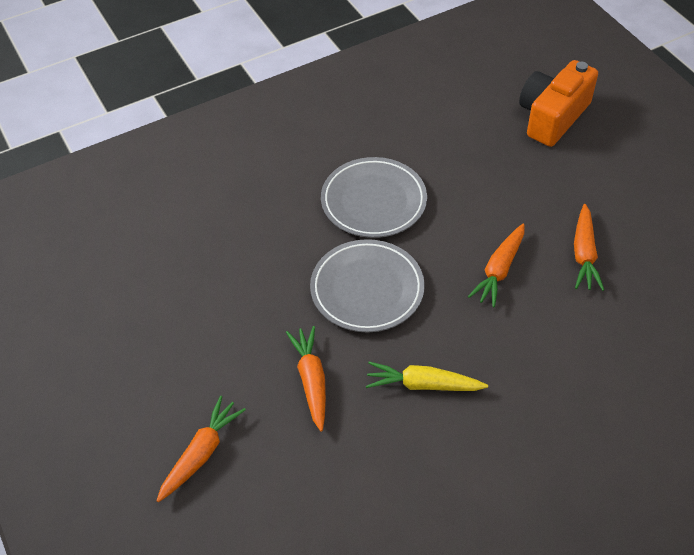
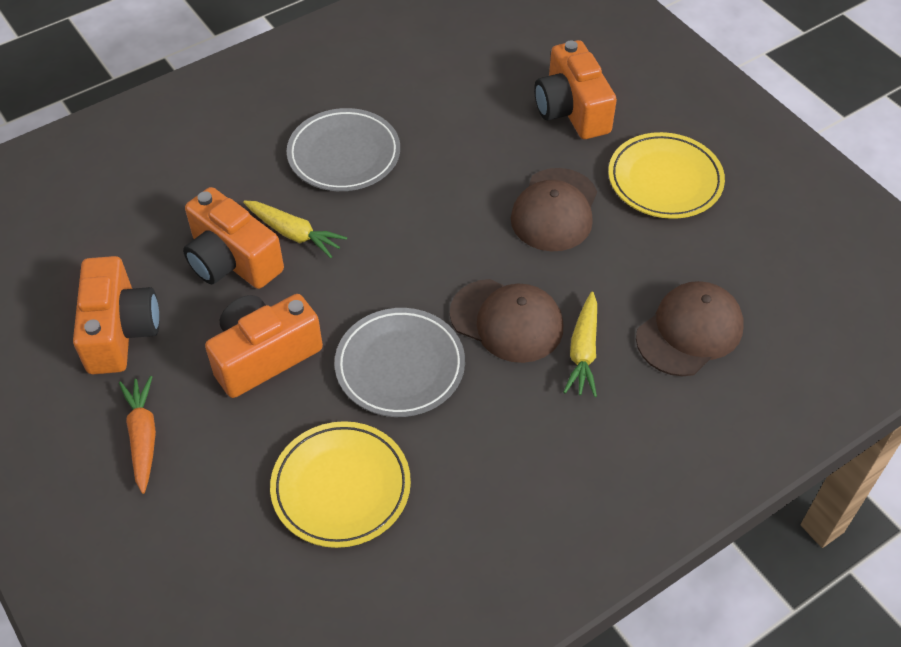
brown cap: 0 -> 3
orange camera: 1 -> 4
orange carrot: 4 -> 1
yellow carrot: 1 -> 2
yellow plate: 0 -> 2

